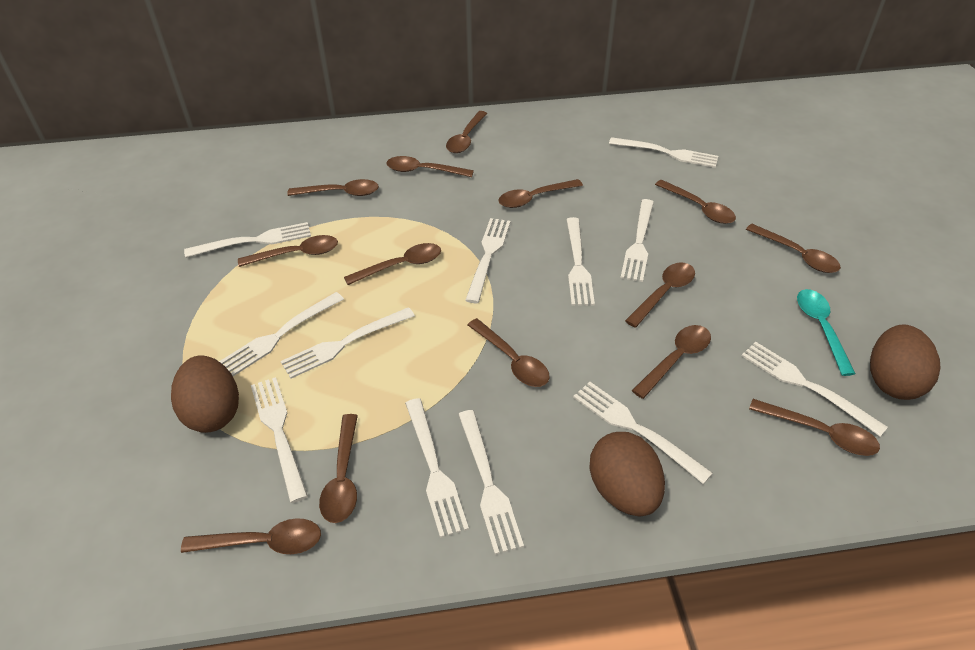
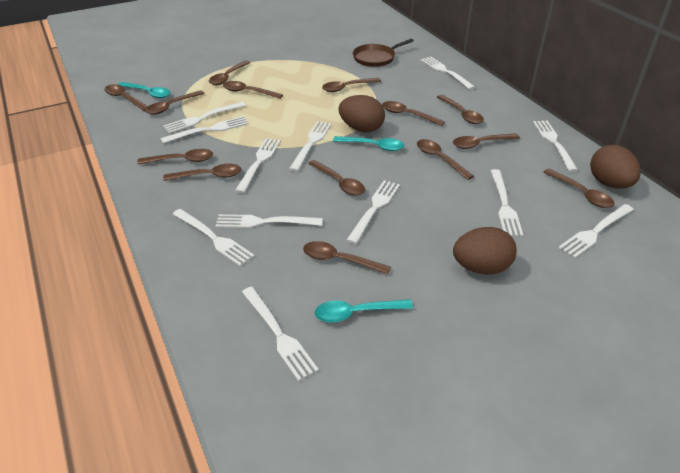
brown pan: 0 -> 1
turquoise spoon: 1 -> 3

